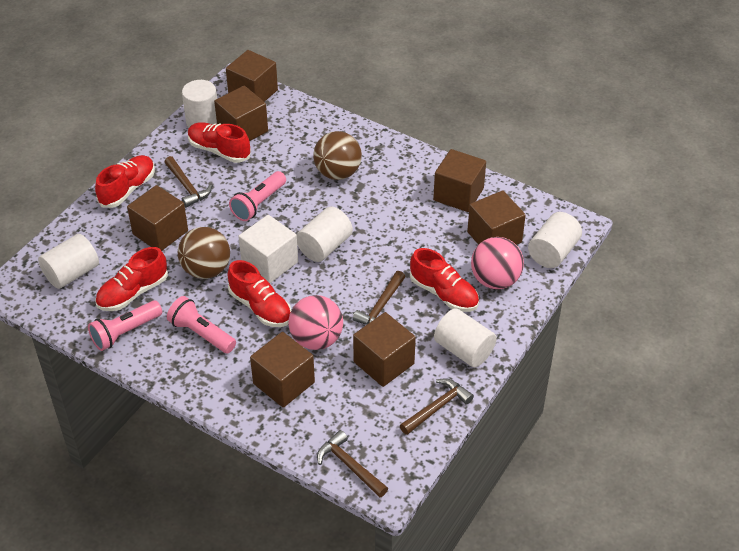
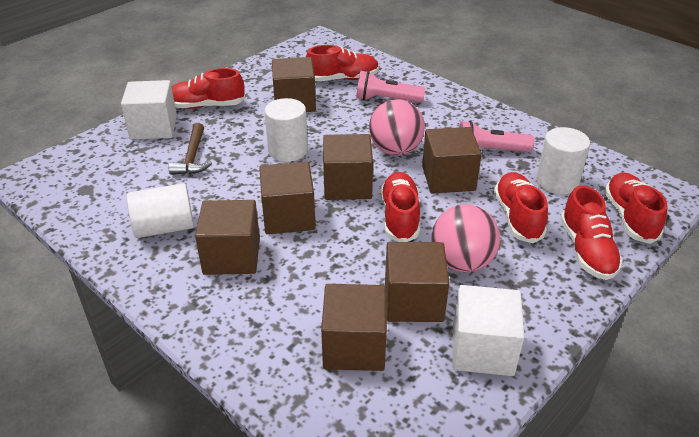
brown ball: 2 -> 0
brown hammer: 4 -> 1
pink flashlight: 3 -> 2
red shoe: 5 -> 6
white cube: 1 -> 2
white cylinder: 5 -> 3

